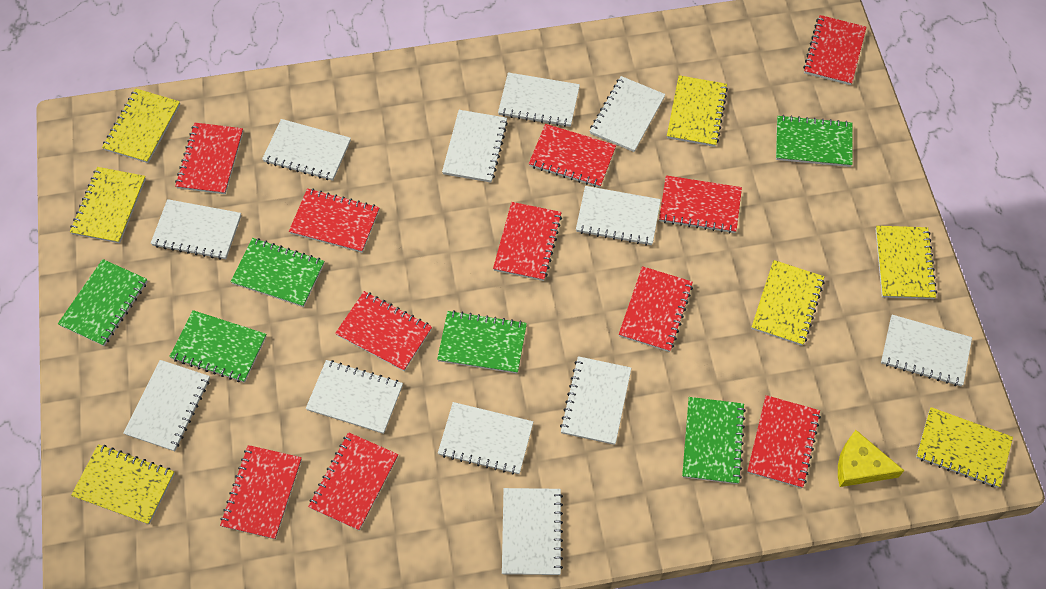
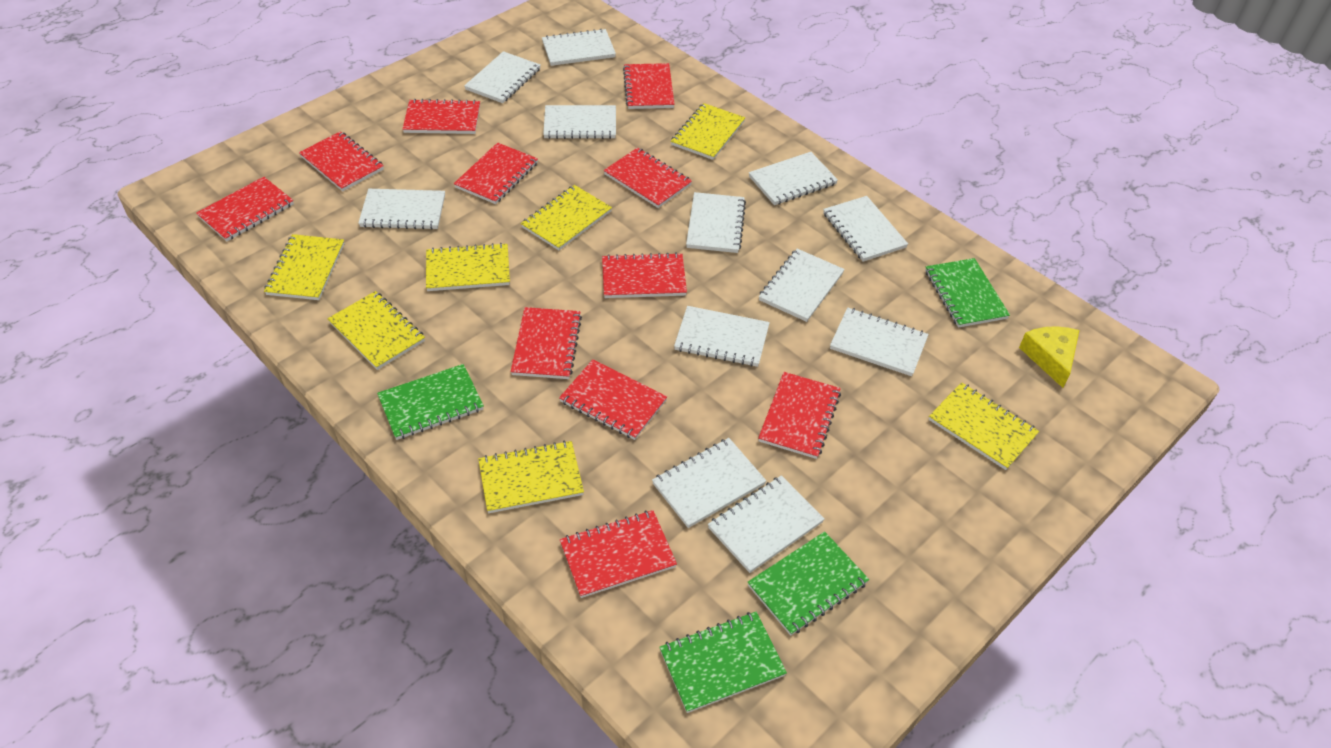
green notebook: 6 -> 4

